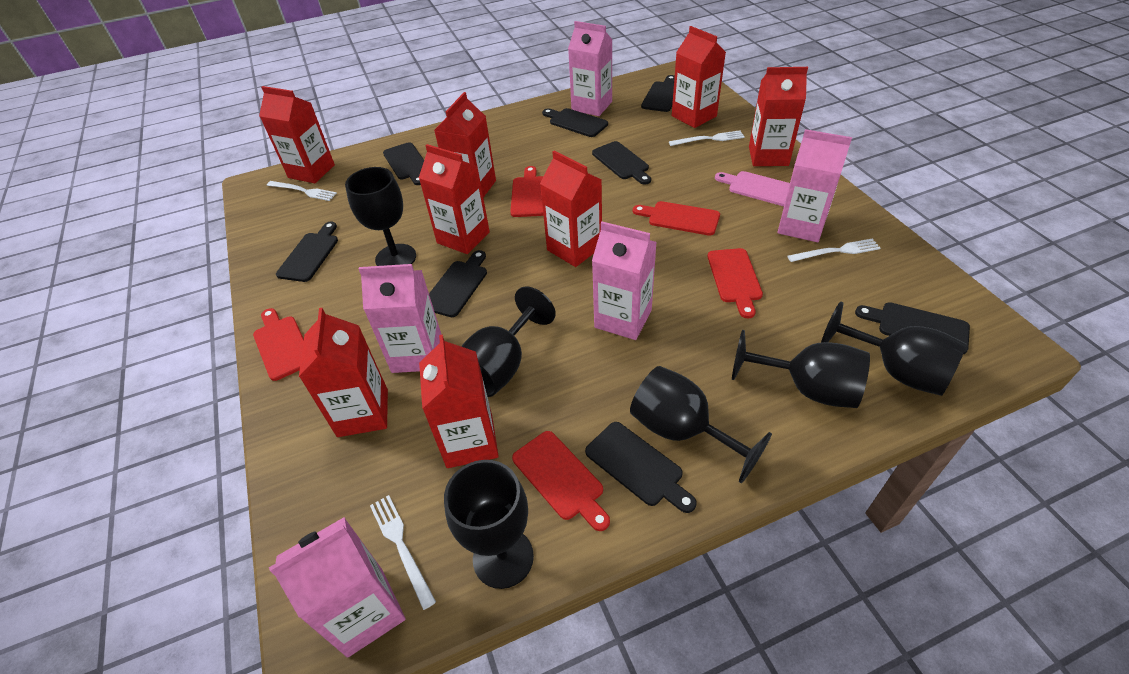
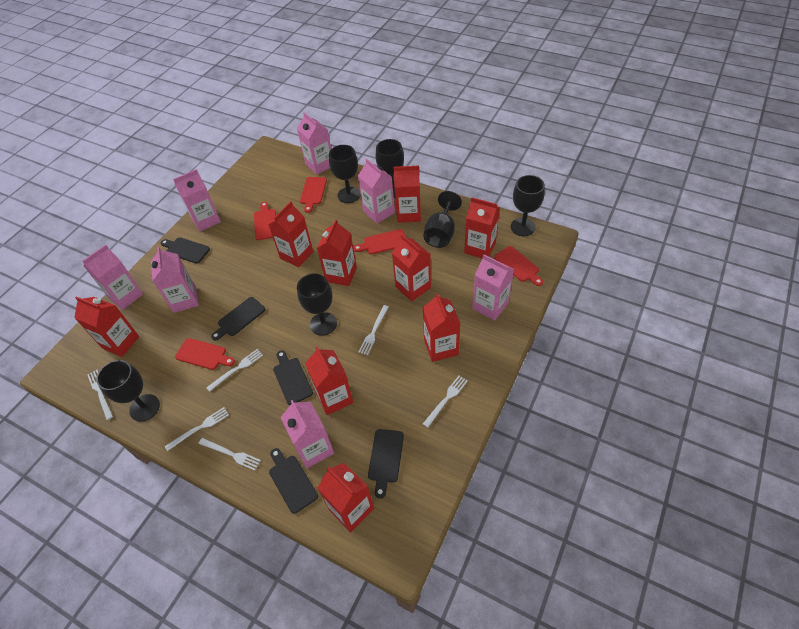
black cutting board: 8 -> 5
pink carton: 5 -> 7
pink cutting board: 1 -> 0
red carton: 8 -> 9
white fork: 4 -> 6

